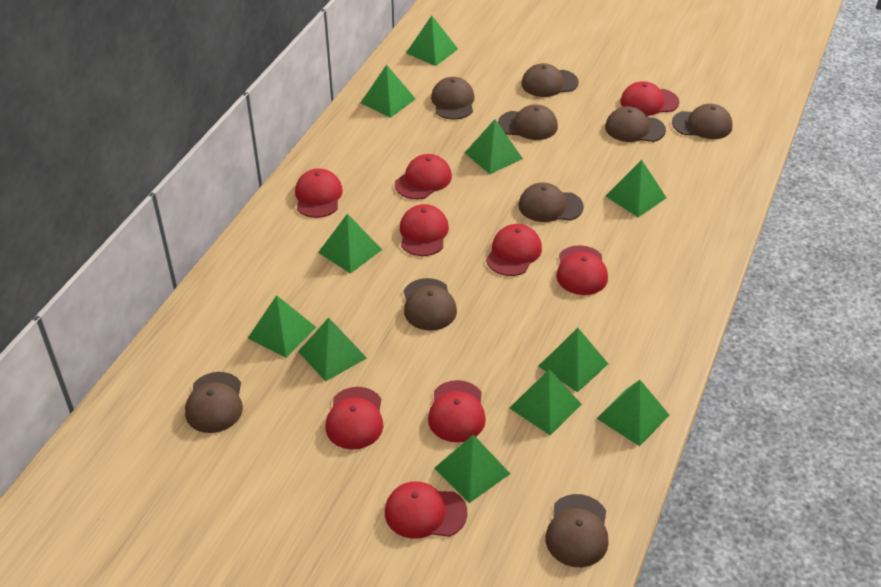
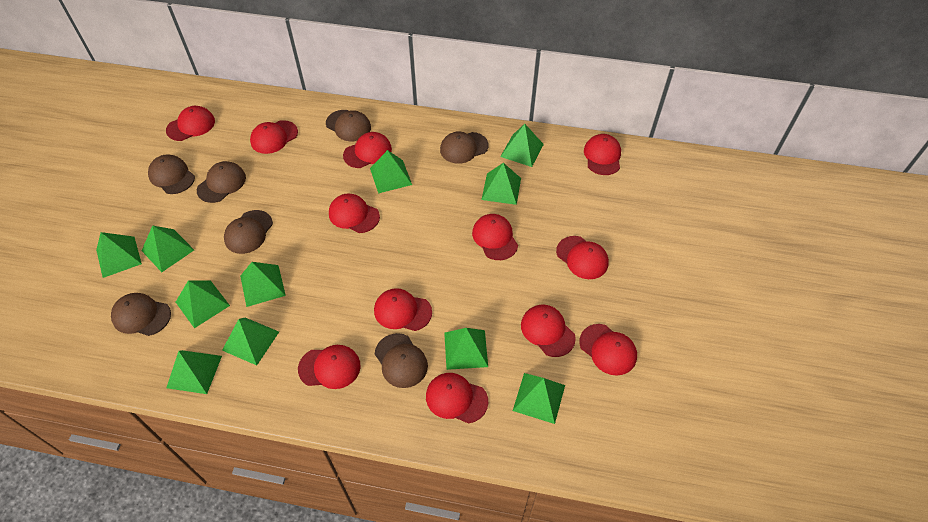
brown cap: 9 -> 7
red cap: 9 -> 12

